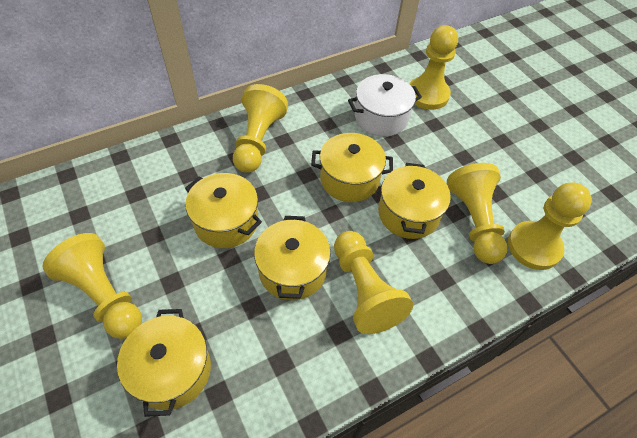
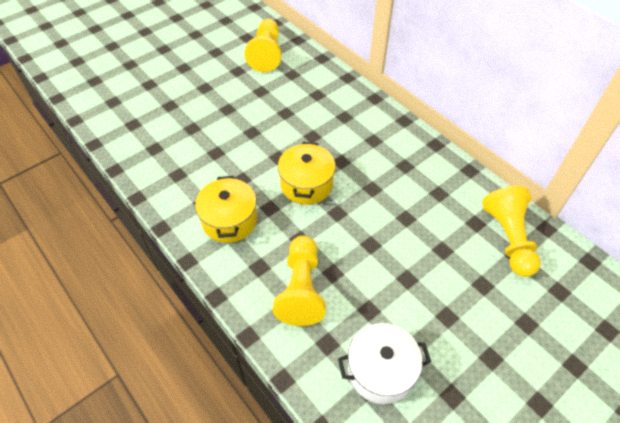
yellow pawn: 6 -> 3
yellow pot: 5 -> 2

